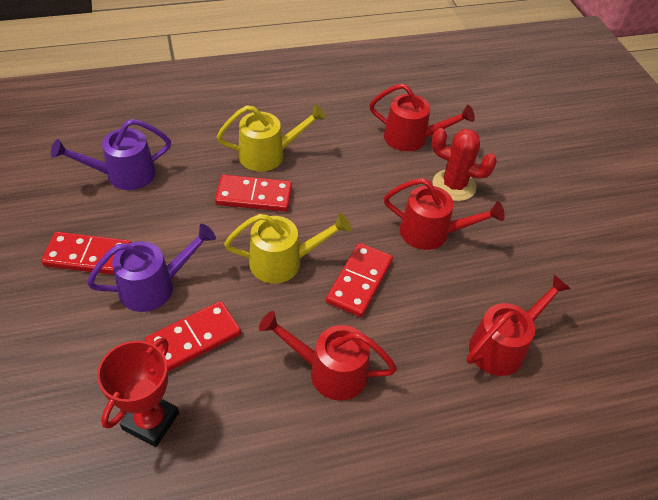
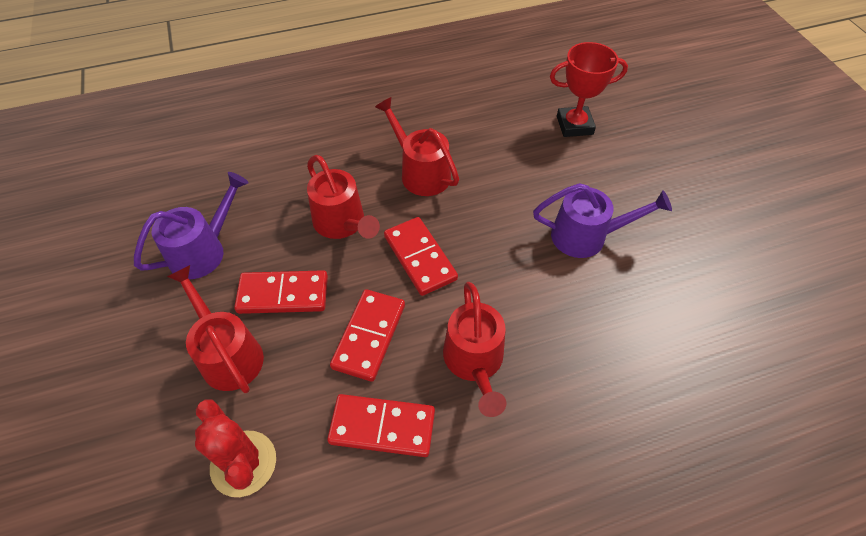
yellow watering can: 2 -> 0

